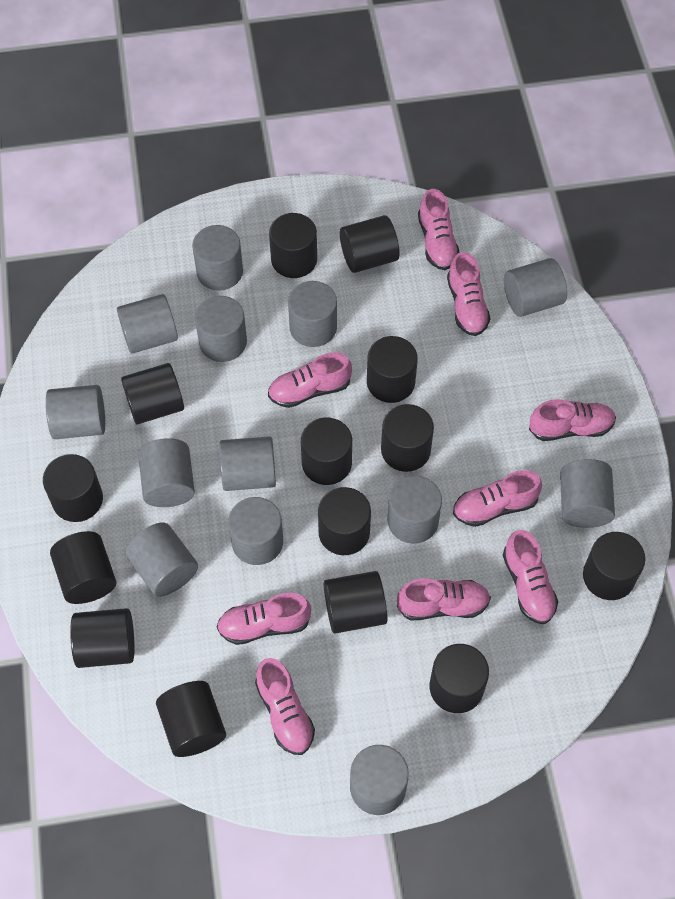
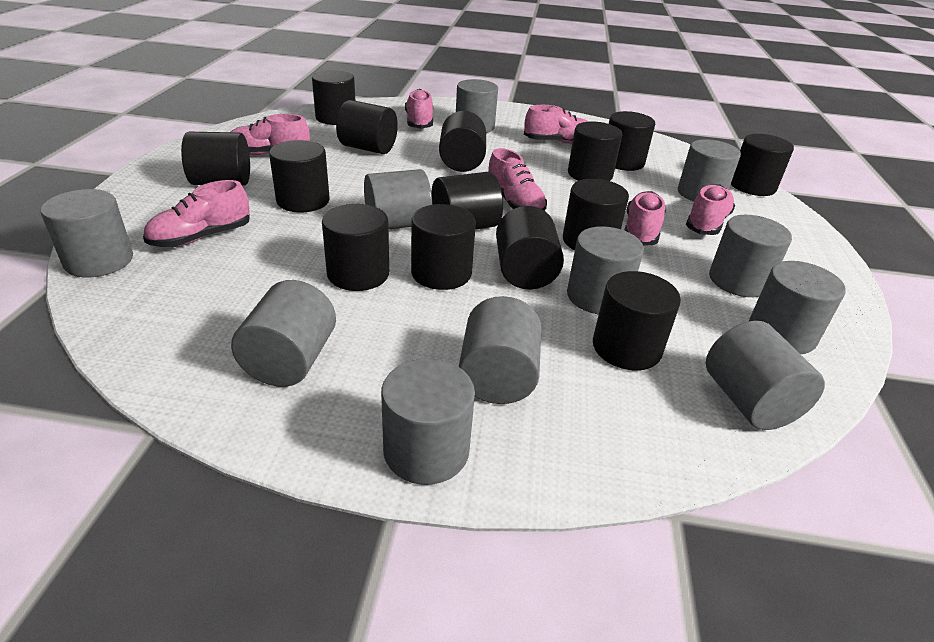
grey cylinder: 13 -> 11
pink shoe: 9 -> 7

